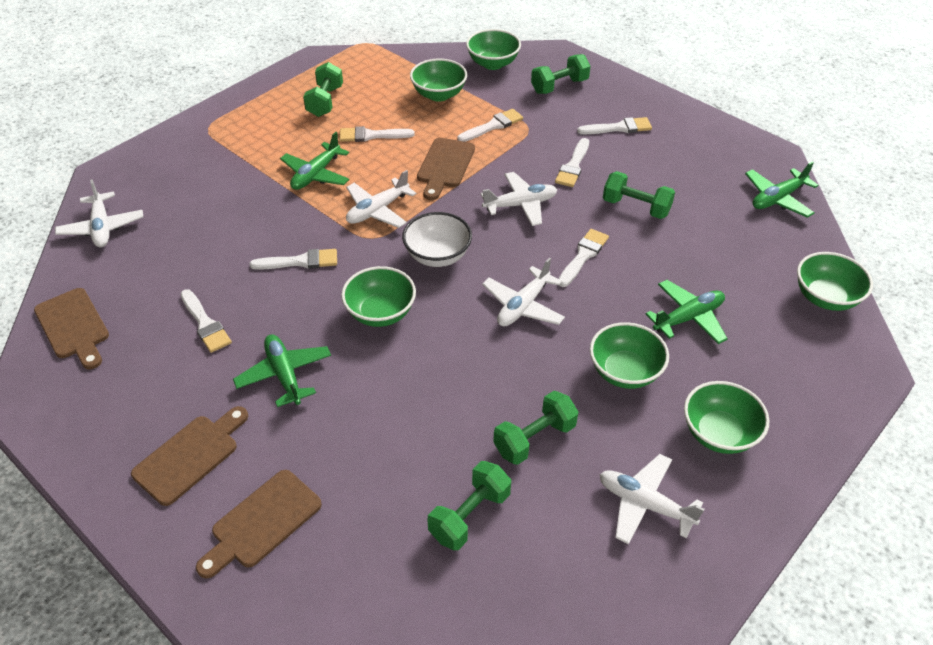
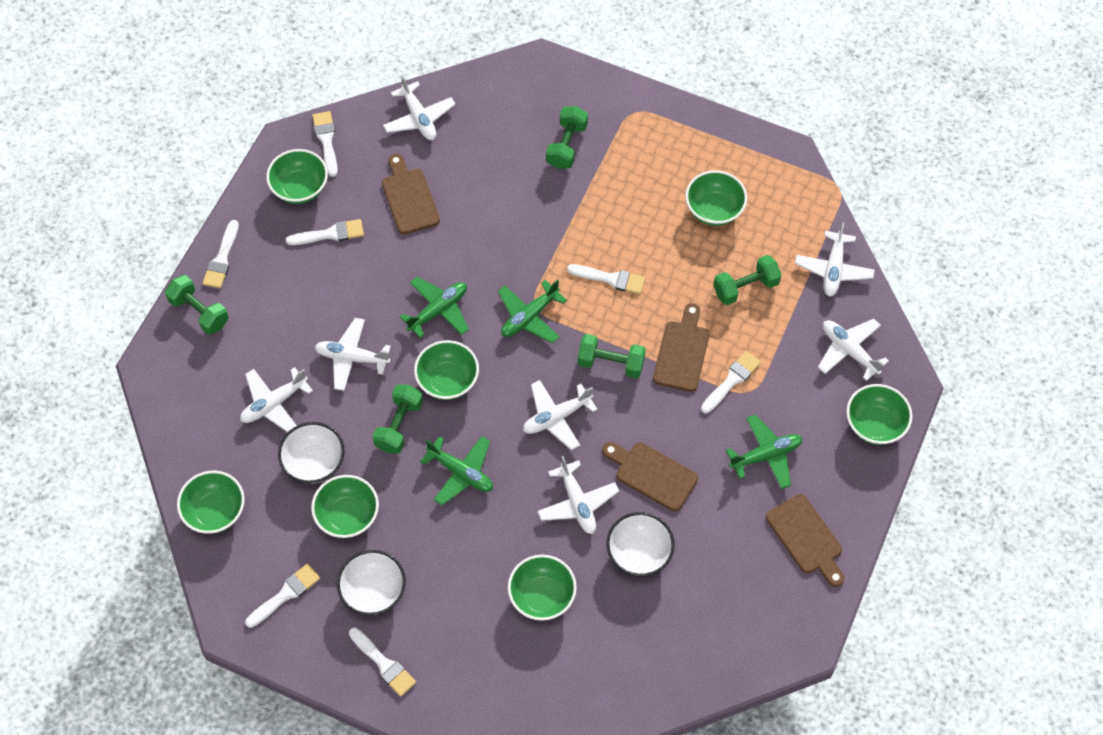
green bowl: 6 -> 7
white bowl: 1 -> 3
white plane: 5 -> 7

